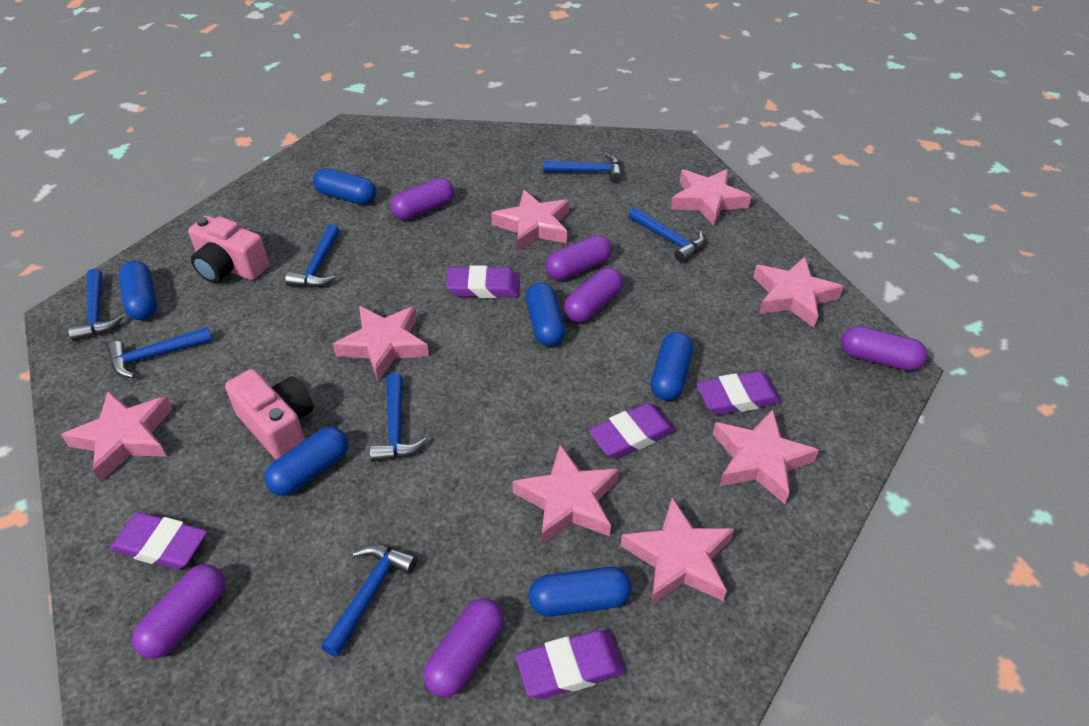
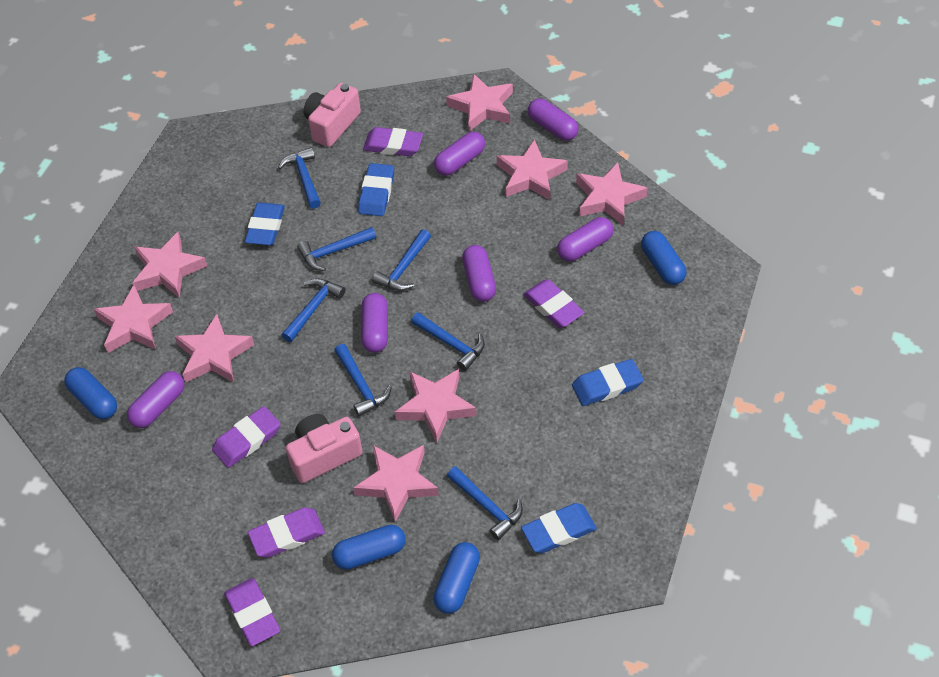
blue capsule: 6 -> 4
blue eraser: 0 -> 4

